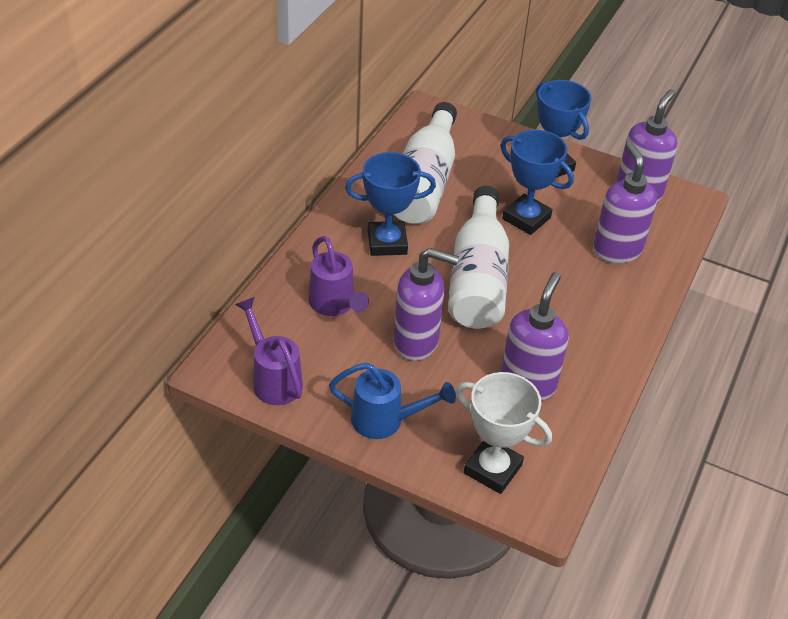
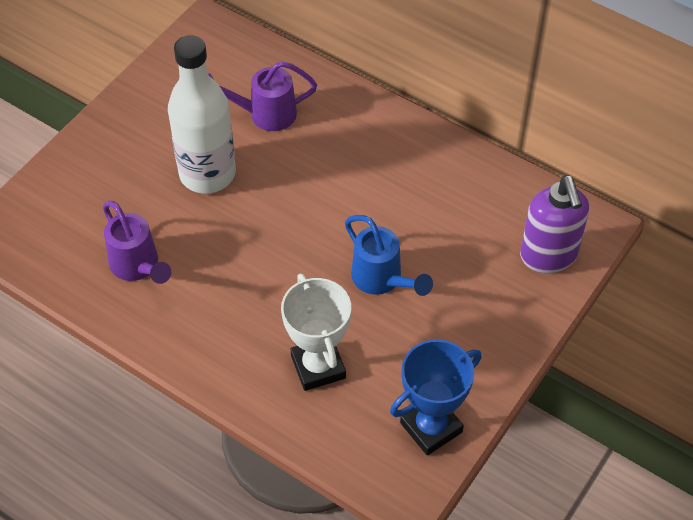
blue trophy: 3 -> 1
purple soap dispenser: 4 -> 1
white bottle: 2 -> 1

